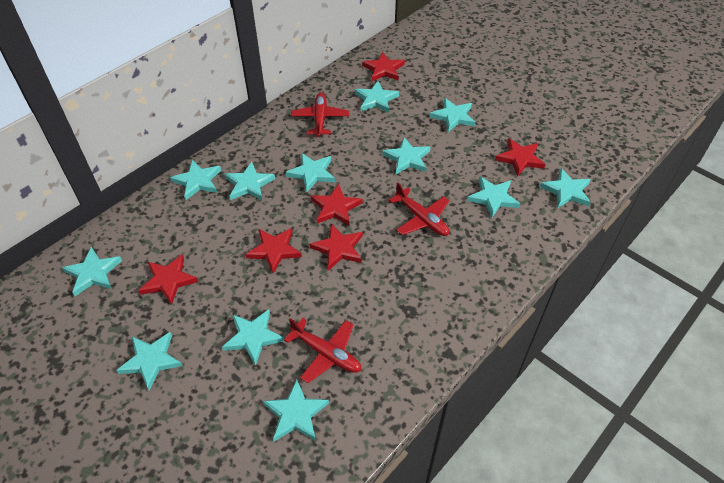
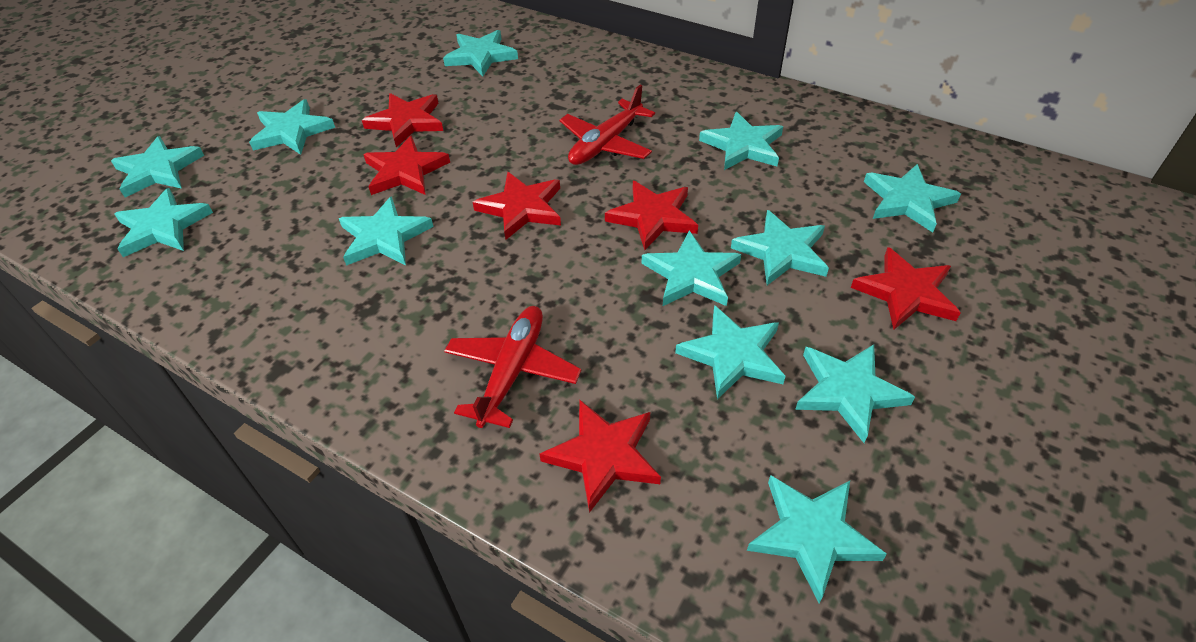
red plane: 3 -> 2

